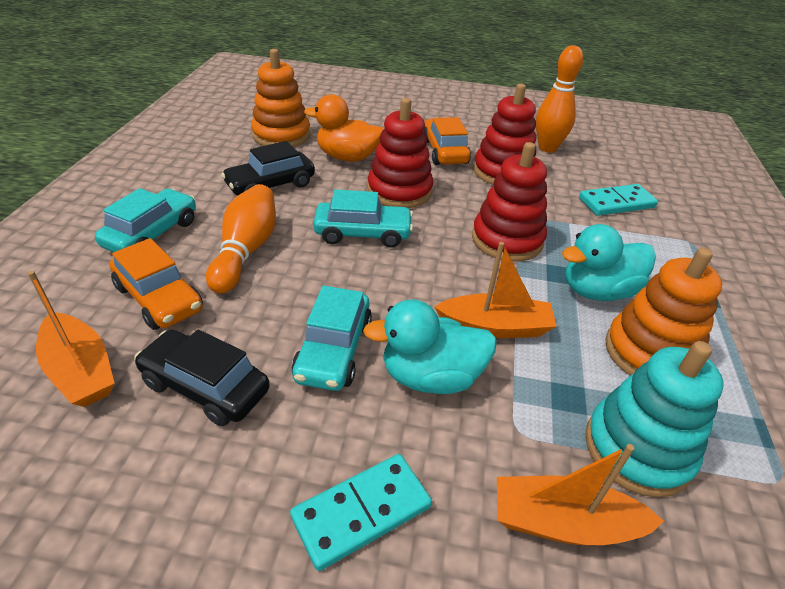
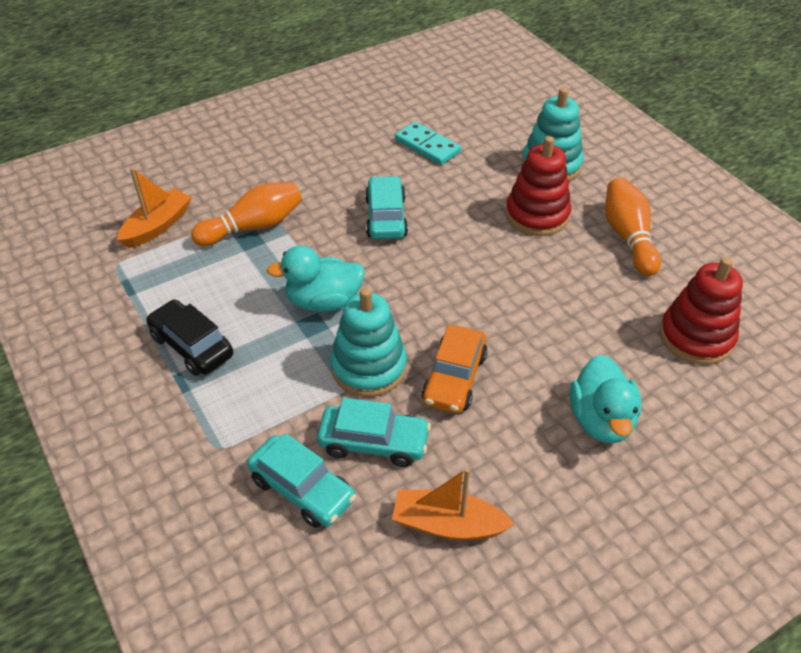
black car: 2 -> 1
orange boat: 3 -> 2
orange car: 2 -> 1
orange duck: 1 -> 0
orange stacking toy: 2 -> 0
red stacking toy: 3 -> 2
turquoise domino: 2 -> 1
turquoise stacking toy: 1 -> 2

